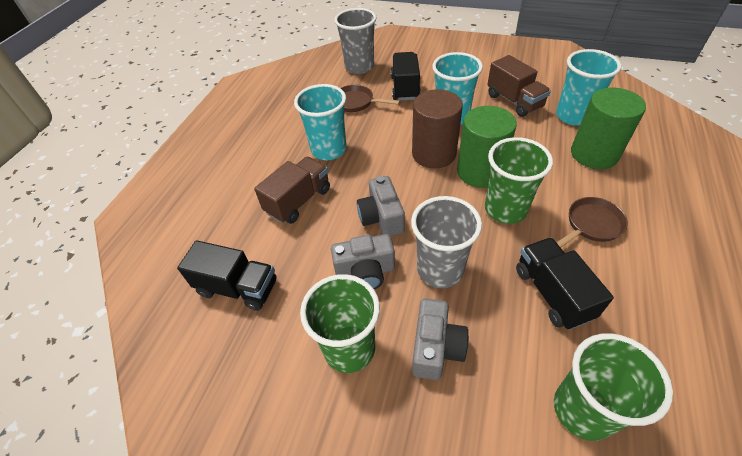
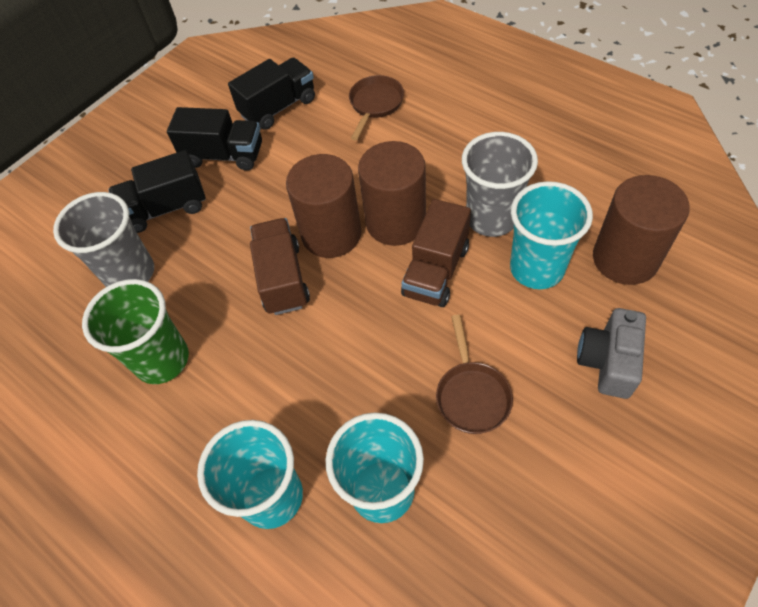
brown cylinder: 1 -> 3
green cup: 3 -> 1
green cylinder: 2 -> 0
grey camera: 3 -> 1

